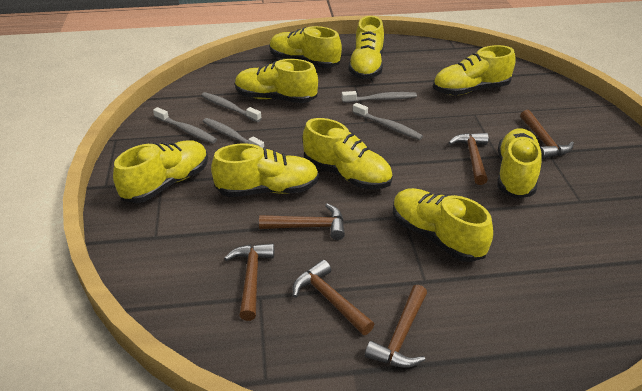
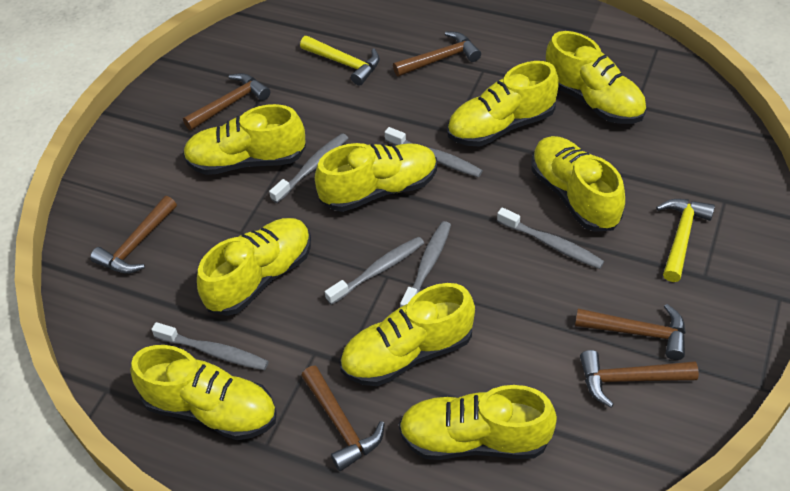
grey toothbrush: 5 -> 6
yellow hammer: 0 -> 2

